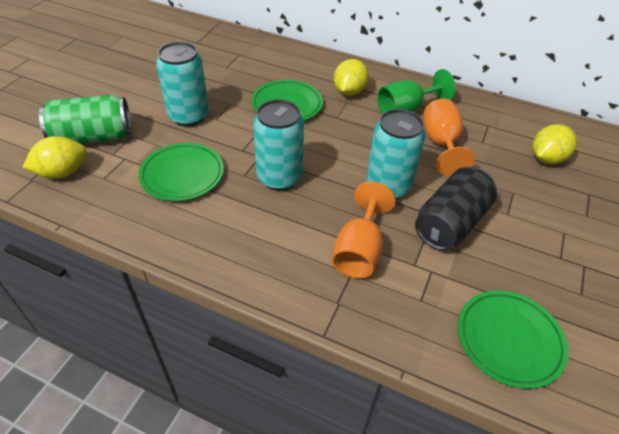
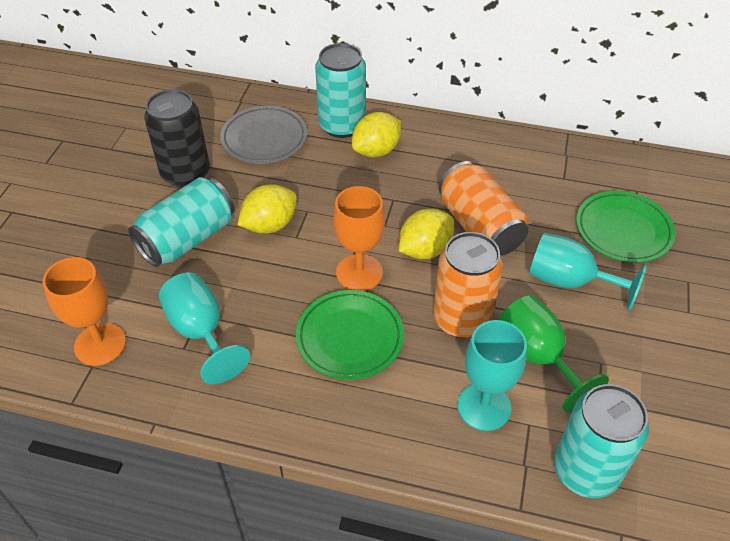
green can: 1 -> 0
green plate: 3 -> 2
grey plate: 0 -> 1
orange can: 0 -> 2
turquoise goblet: 0 -> 3

